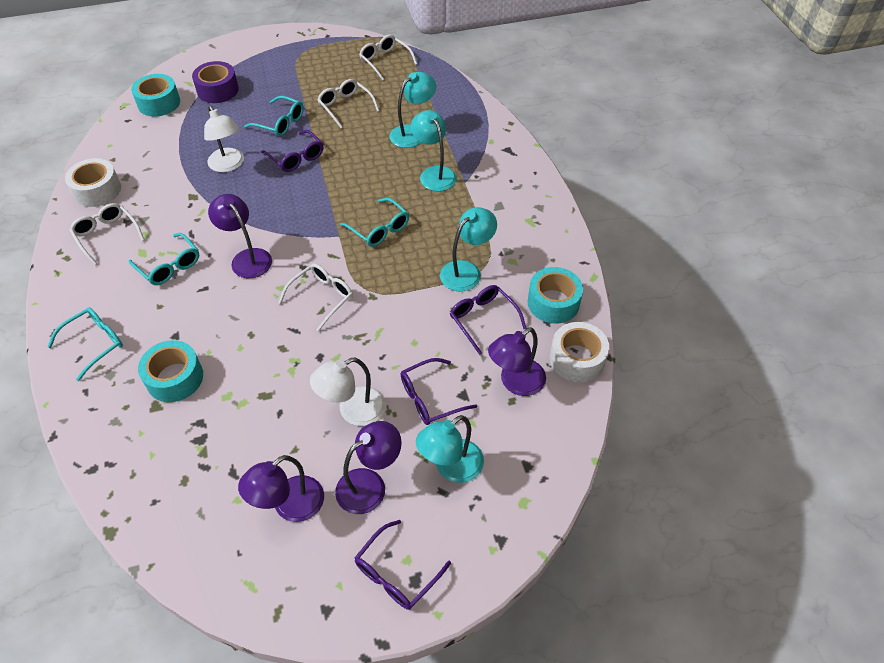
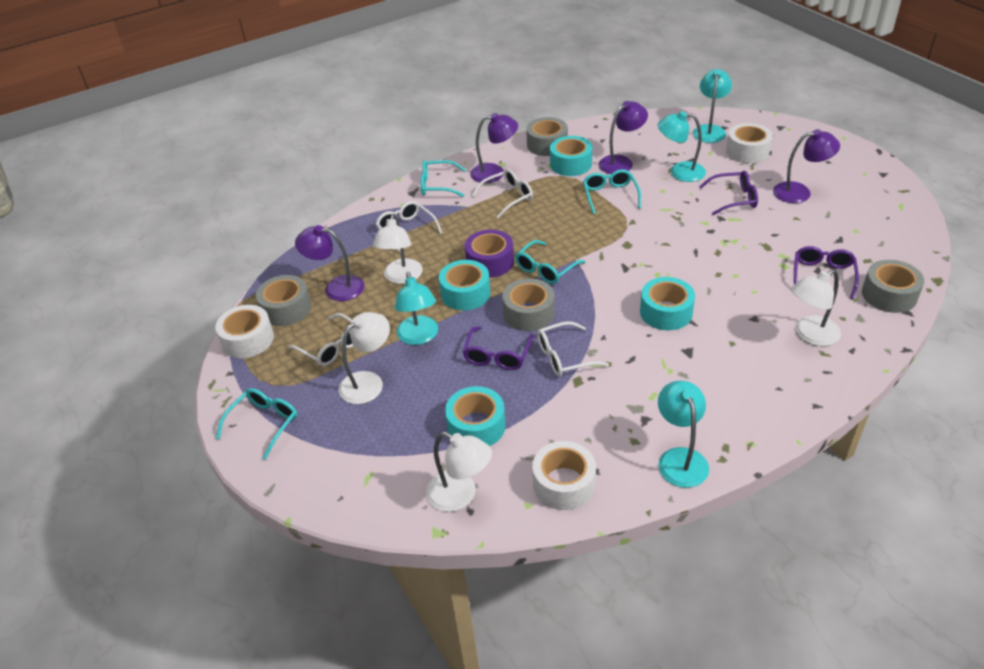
grey tape: 0 -> 4
purple glasses: 4 -> 3
turquoise tape: 3 -> 4
white lamp: 2 -> 4
white tape: 2 -> 3

